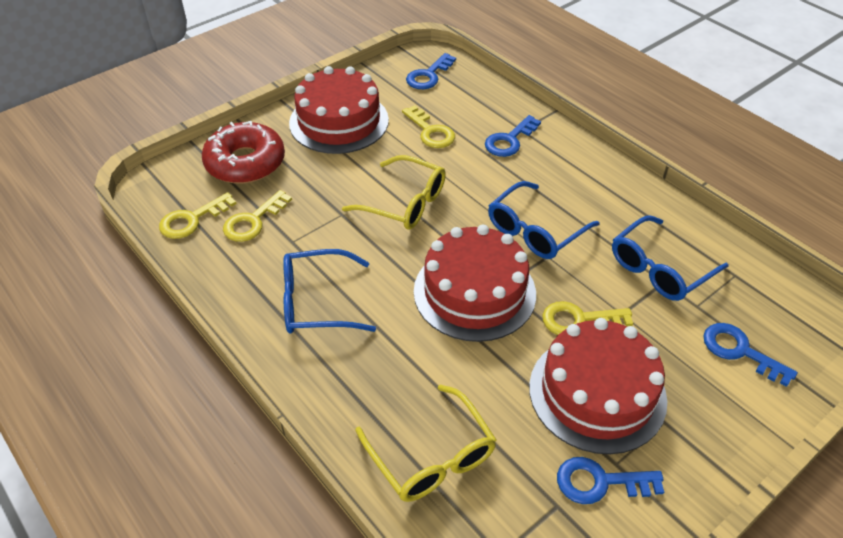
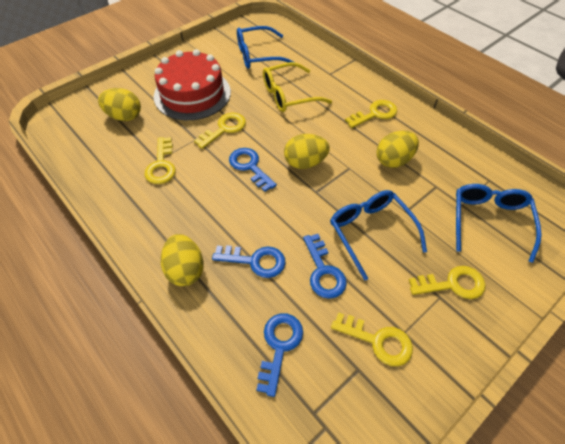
red cake: 3 -> 1
red donut: 1 -> 0
yellow egg: 0 -> 4
yellow glasses: 2 -> 1
yellow key: 4 -> 5

